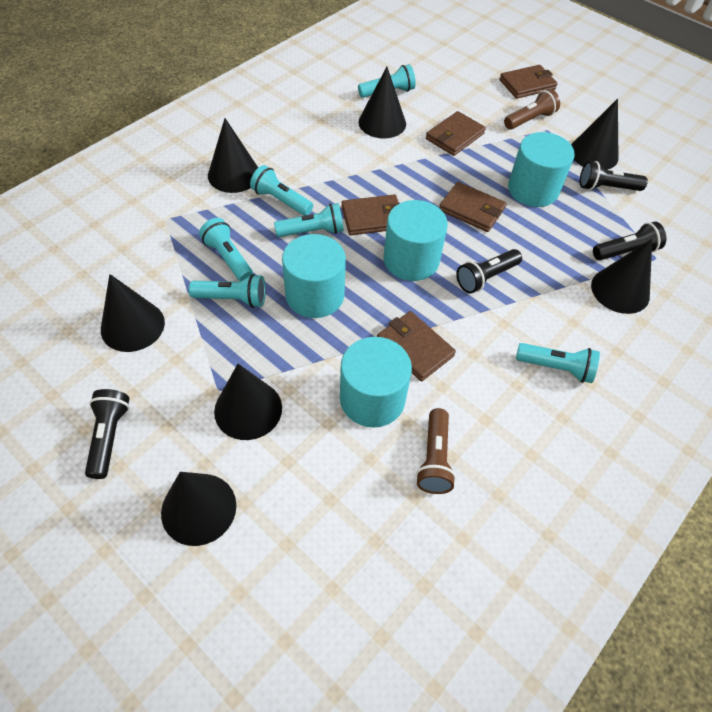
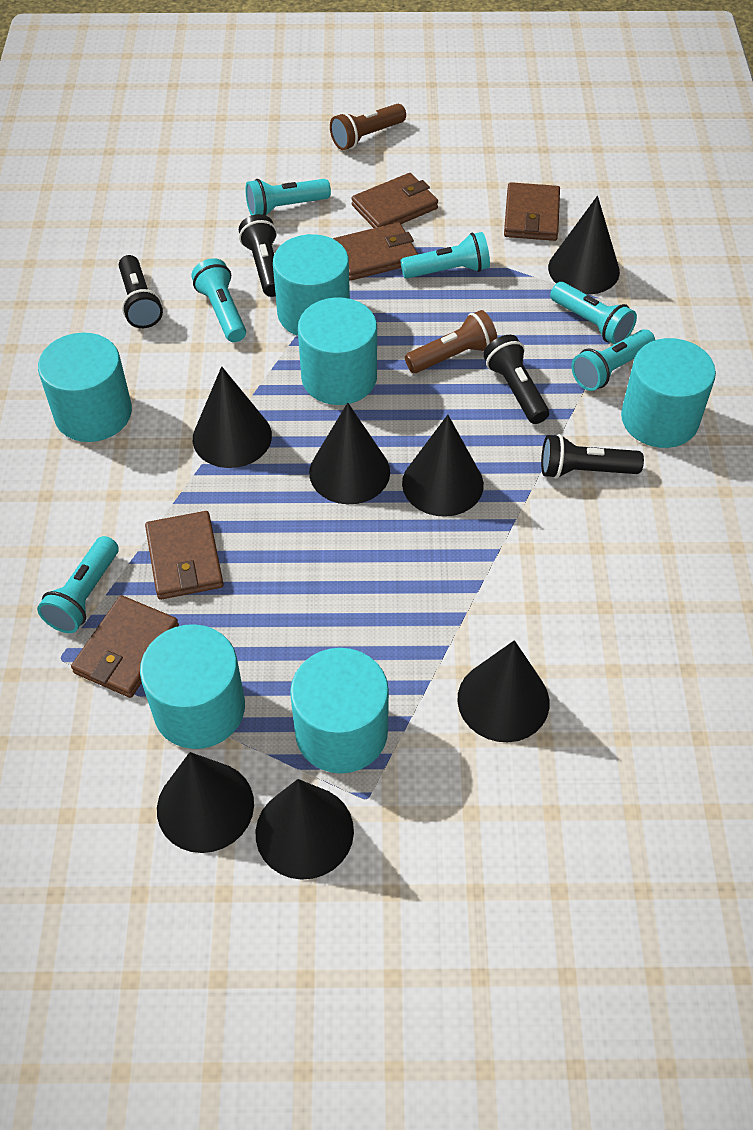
turquoise cylinder: 4 -> 6

